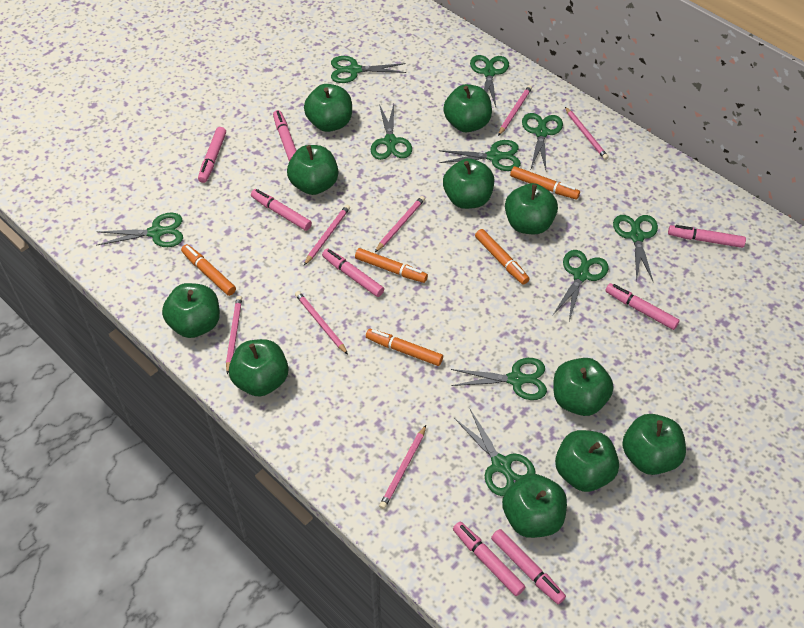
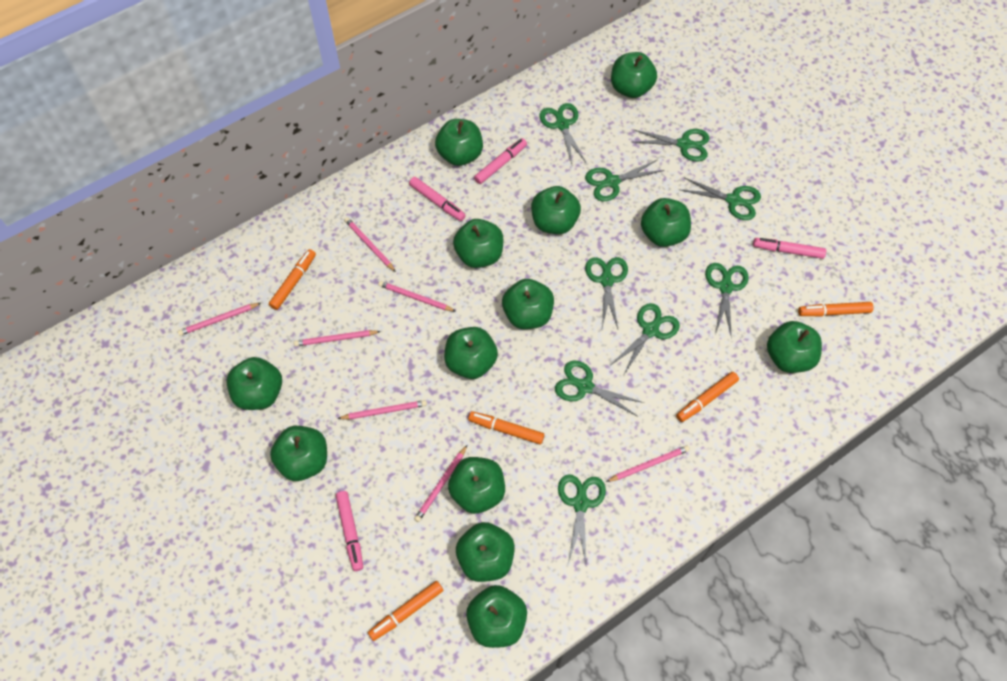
green apple: 11 -> 13
green scissors: 10 -> 9
pink marker: 8 -> 4

